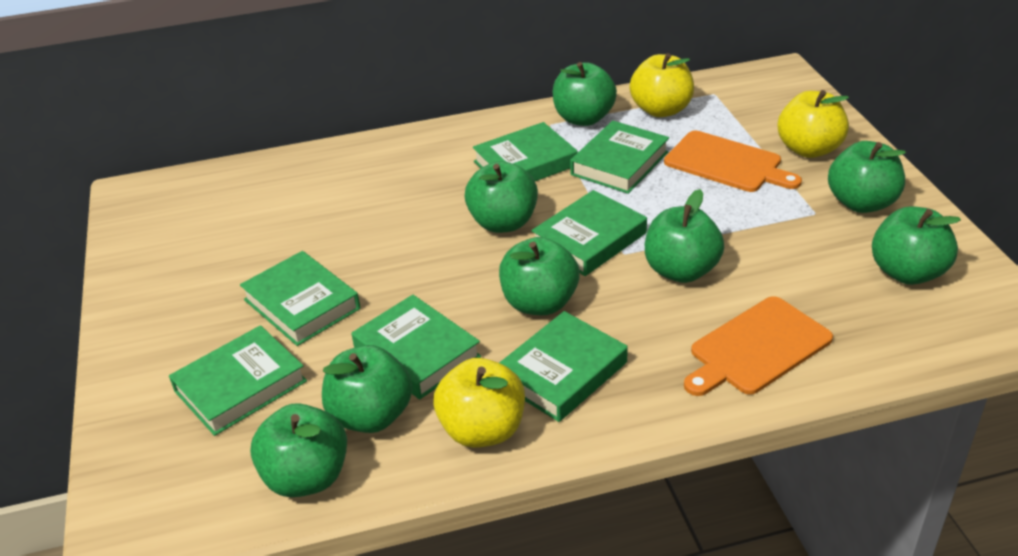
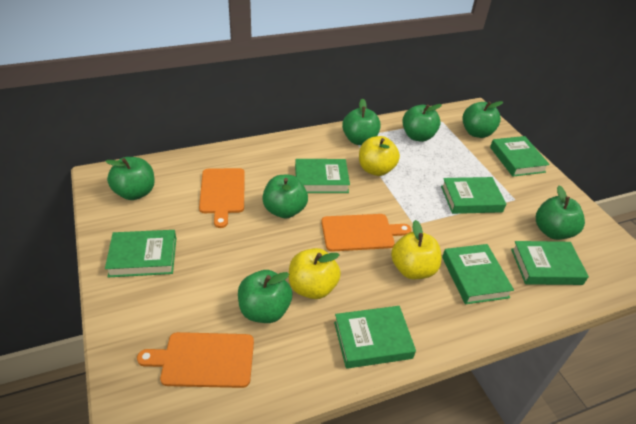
green apple: 8 -> 7
orange cutting board: 2 -> 3

